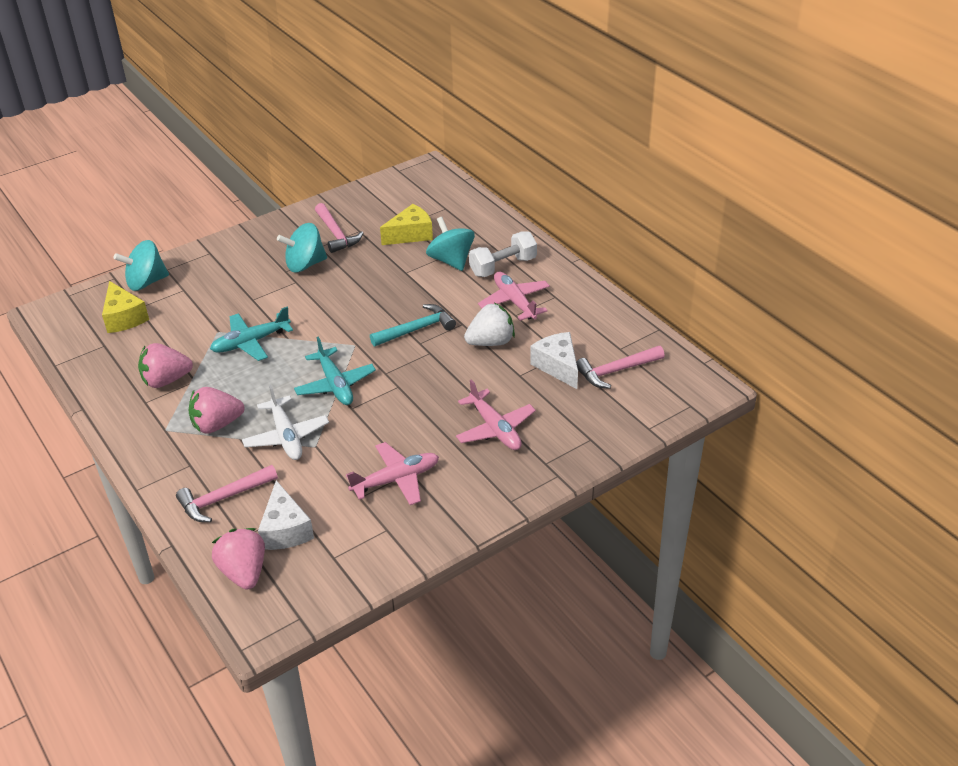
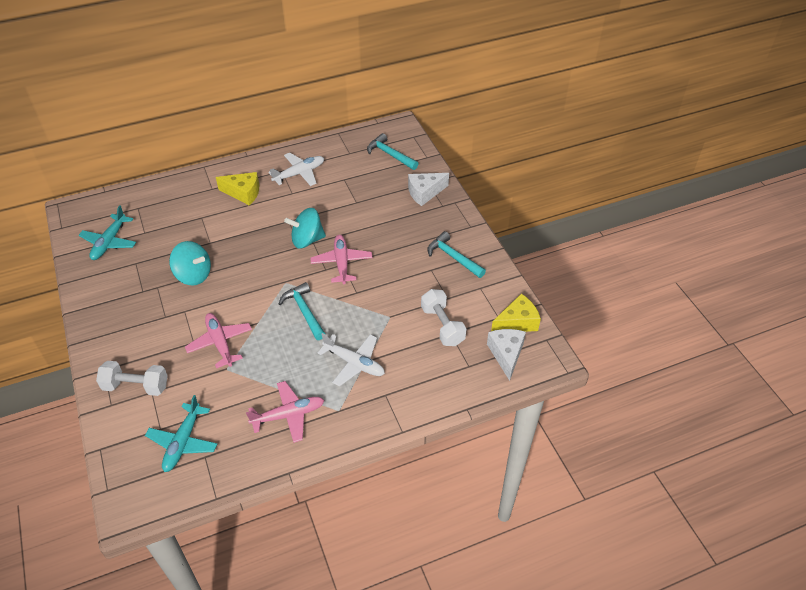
pink hammer: 3 -> 0
pink strawberry: 3 -> 0
turquoise hammer: 1 -> 3
turquoise spinning top: 3 -> 2
white dumbbell: 1 -> 2
white plane: 1 -> 2
white strawberry: 1 -> 0

